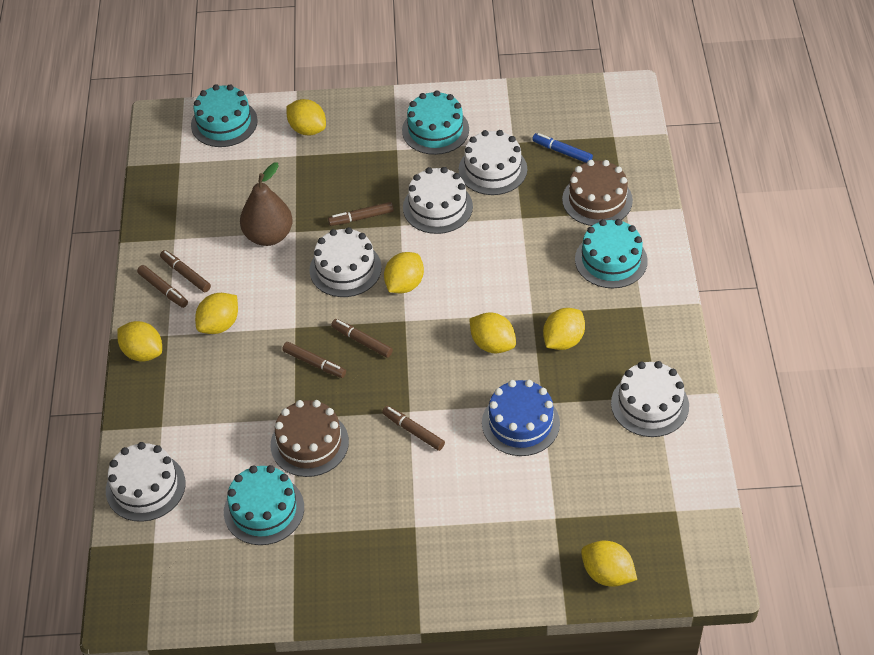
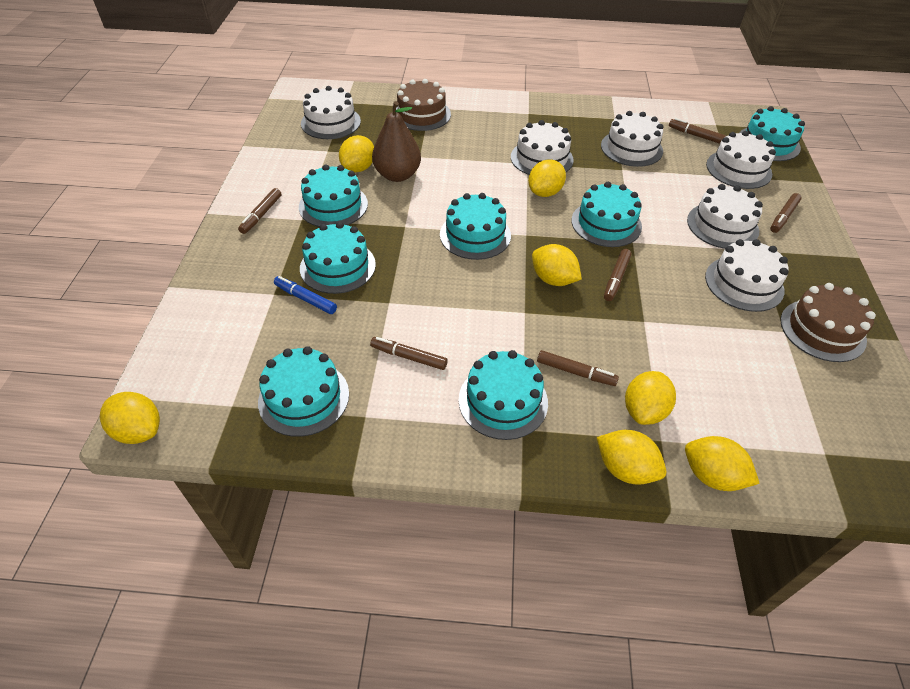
blue cake: 1 -> 0
turquoise cake: 4 -> 7
white cake: 5 -> 6

